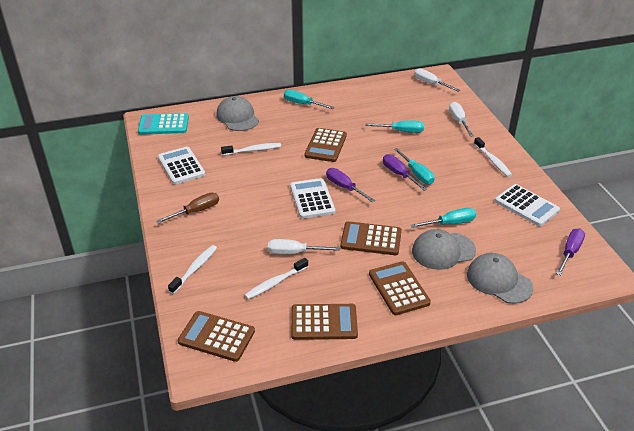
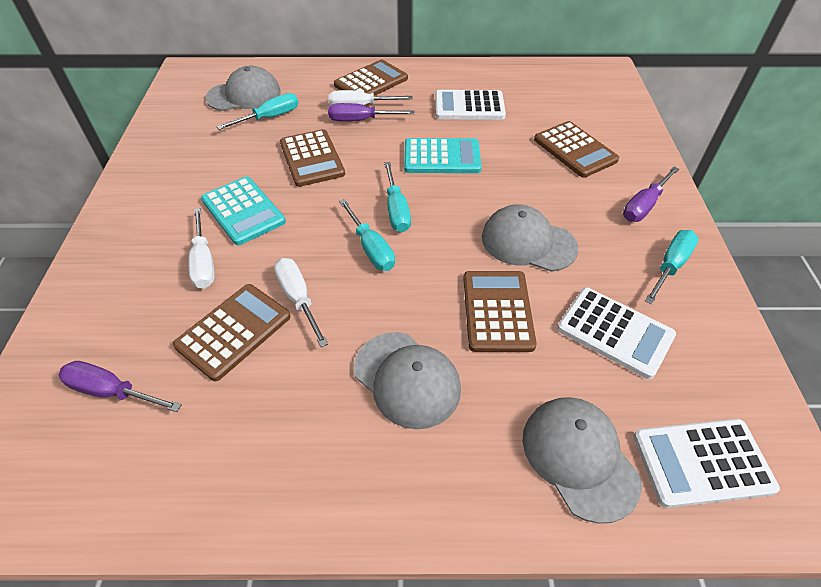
brown screwdriver: 1 -> 0
grey cap: 3 -> 4
turquoise calculator: 1 -> 2
white toothbrush: 4 -> 0

